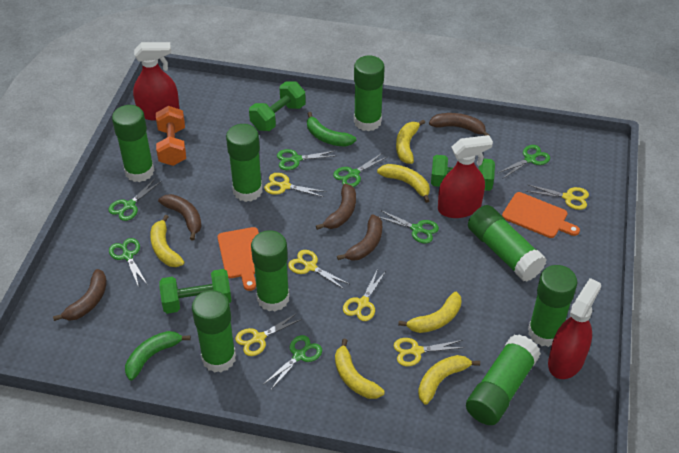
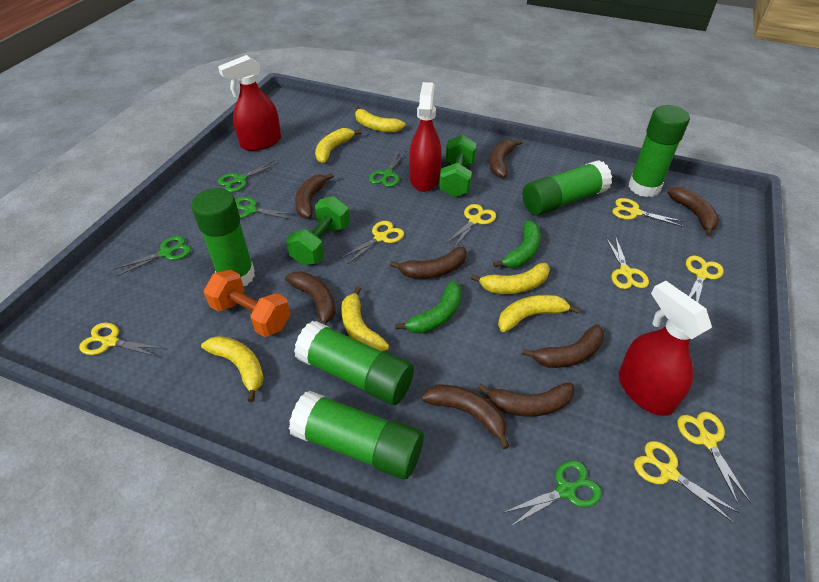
brown banana: 5 -> 8
green dumbbell: 3 -> 2
green glue stick: 8 -> 5
green scissors: 7 -> 5
orange cutting board: 2 -> 0
yellow scissors: 6 -> 8

